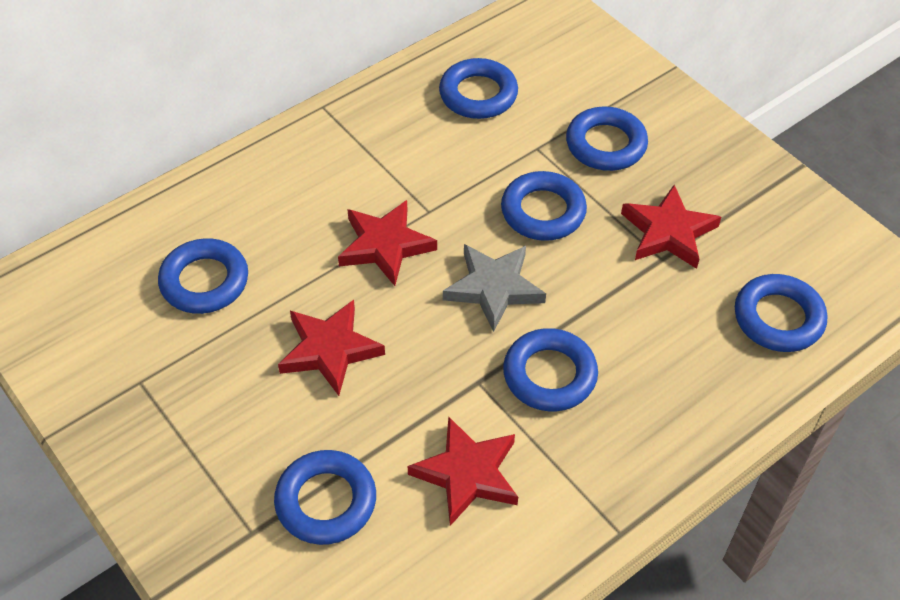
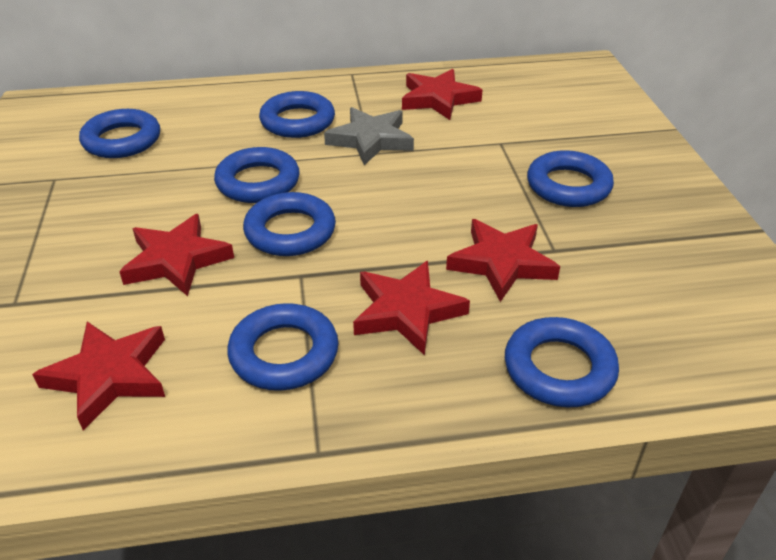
red star: 4 -> 5

